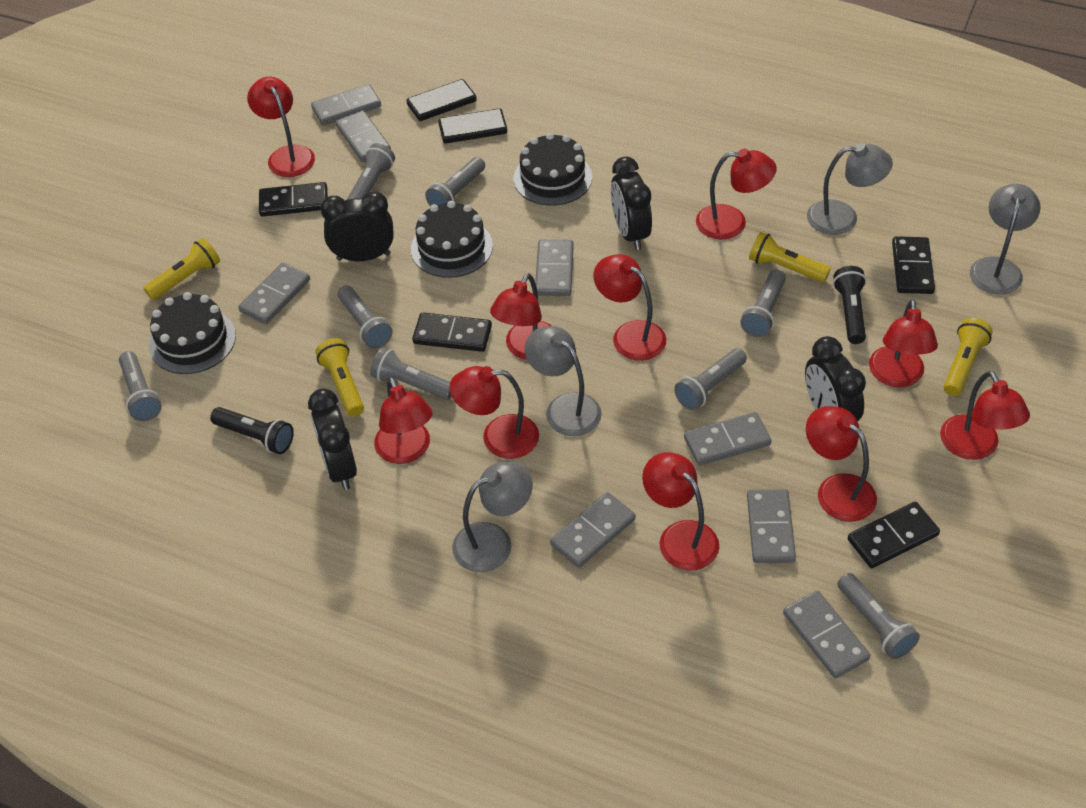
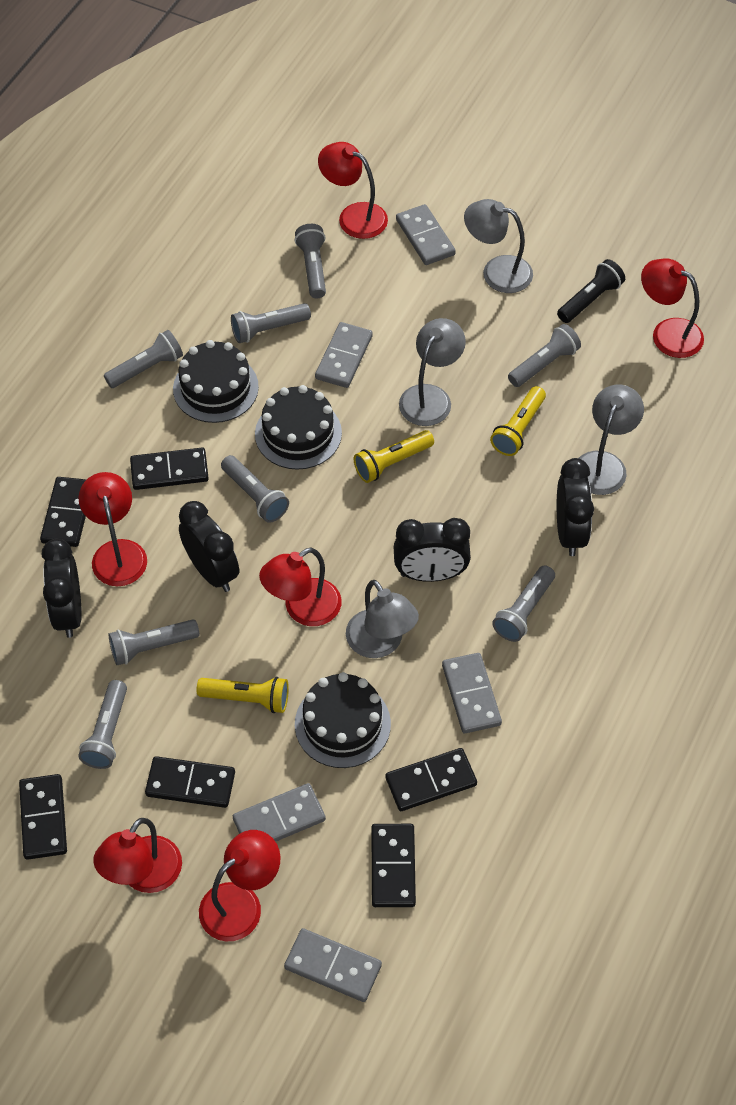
black flashlight: 2 -> 1
grey domino: 8 -> 5
red lamp: 10 -> 6
yellow flashlight: 4 -> 3

